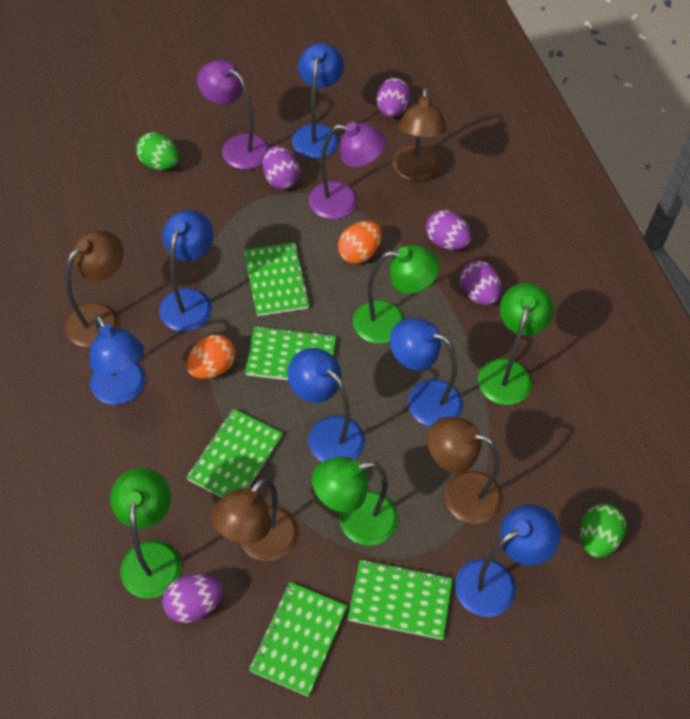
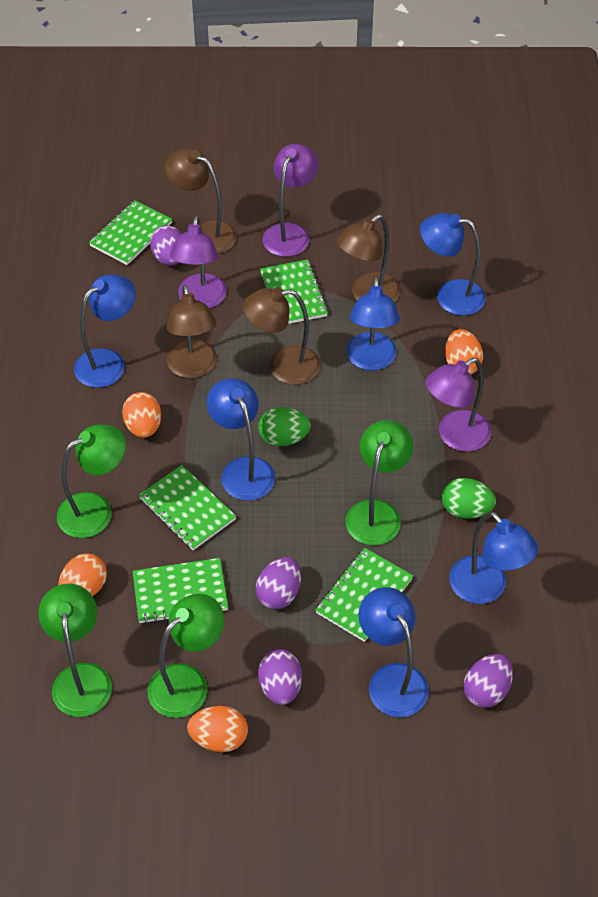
orange egg: 2 -> 4
purple egg: 5 -> 4
purple lamp: 2 -> 3

